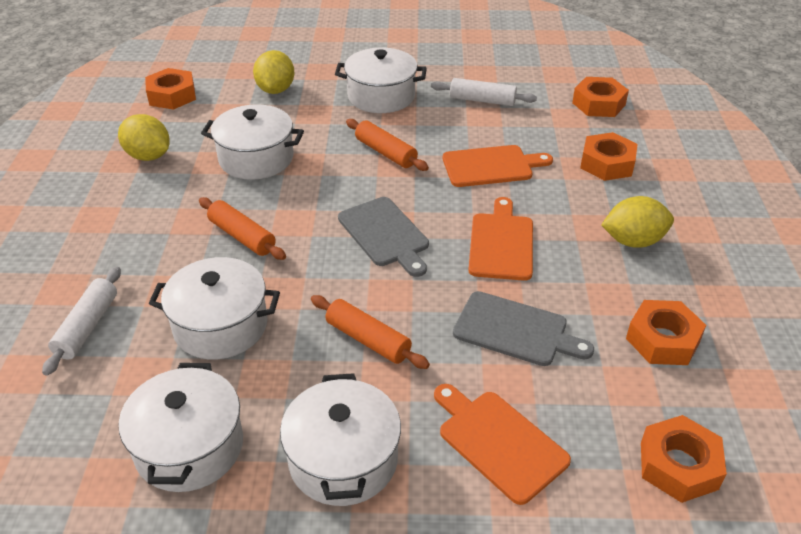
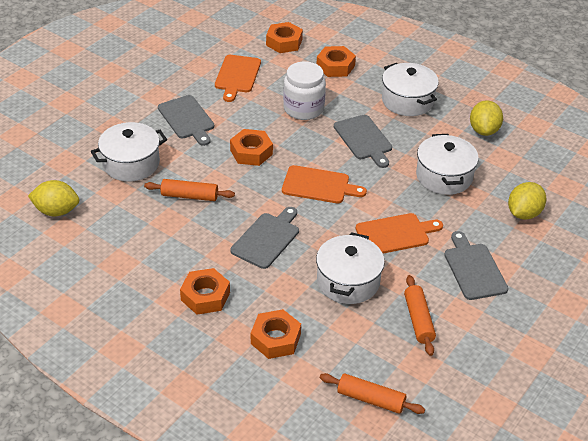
grey cutting board: 2 -> 4
white jar: 0 -> 1
white pot: 5 -> 4
white rolling pin: 2 -> 0

